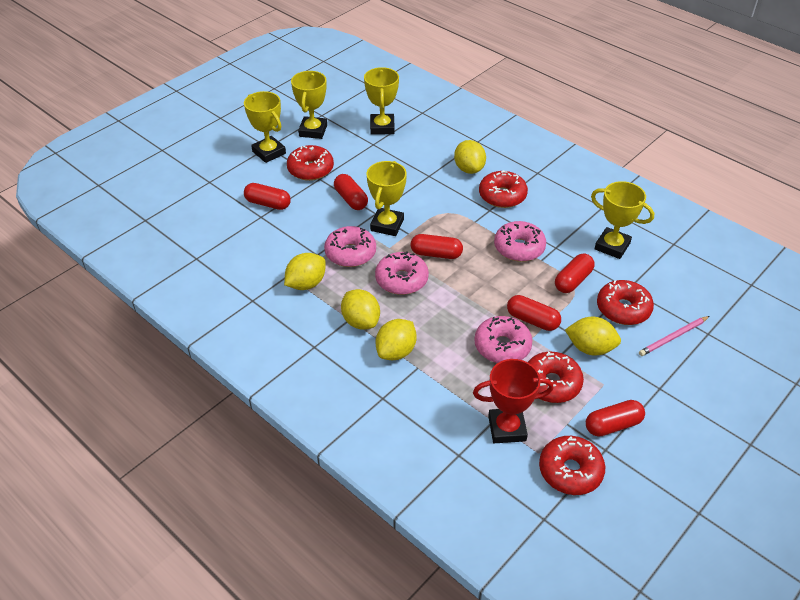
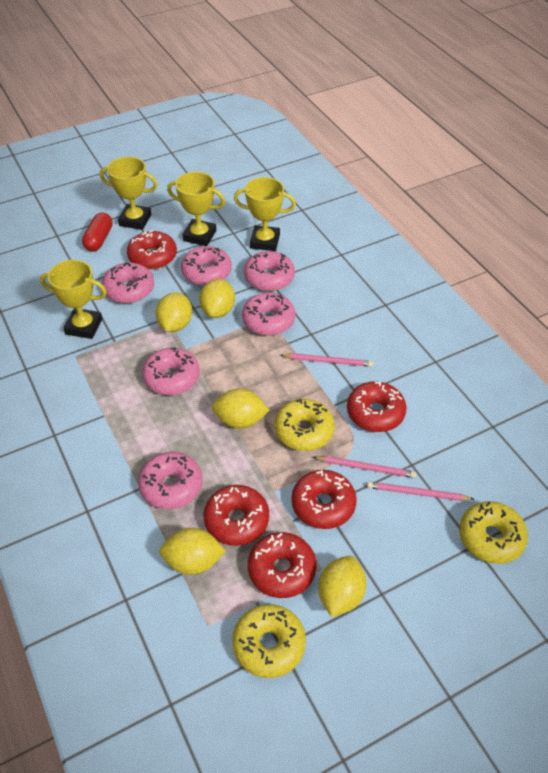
pink donut: 4 -> 6
pink pencil: 1 -> 3
red capsule: 6 -> 1
red trophy: 1 -> 0
yellow donut: 0 -> 3
yellow trophy: 5 -> 4

